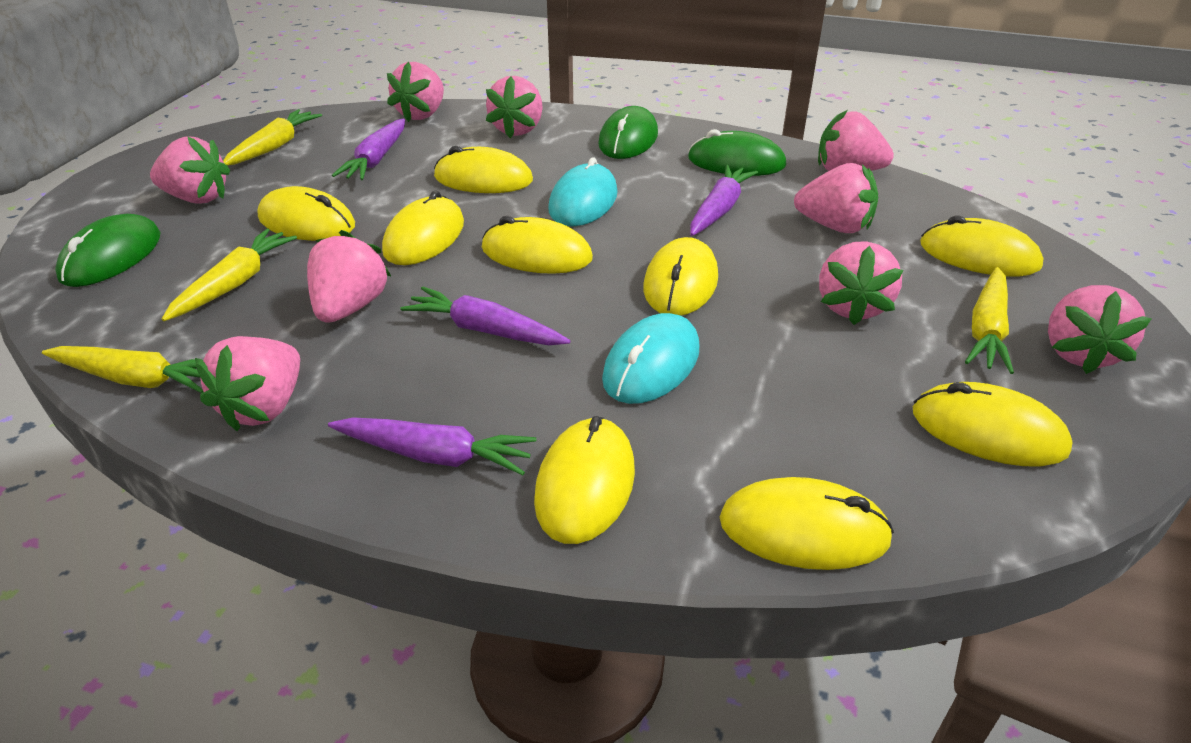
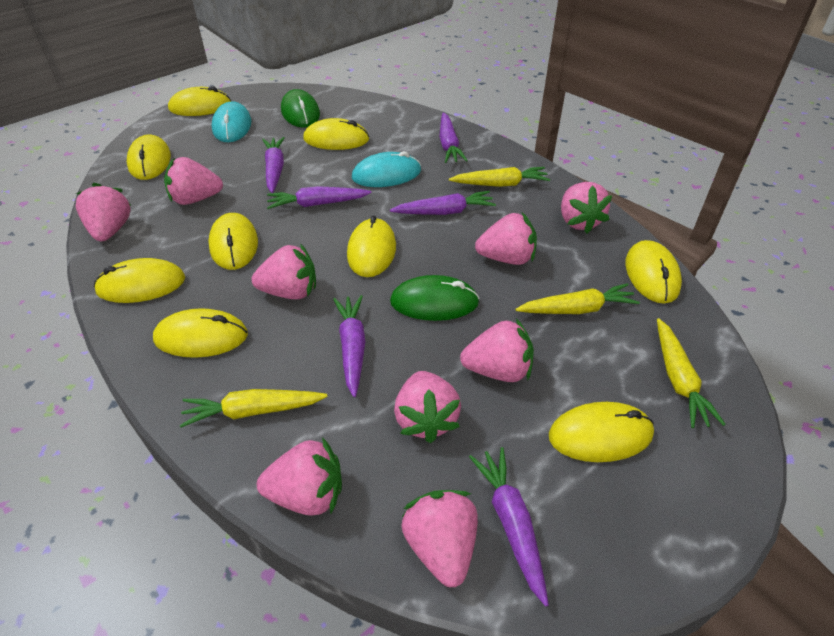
green mouse: 3 -> 2
purple carrot: 4 -> 6

